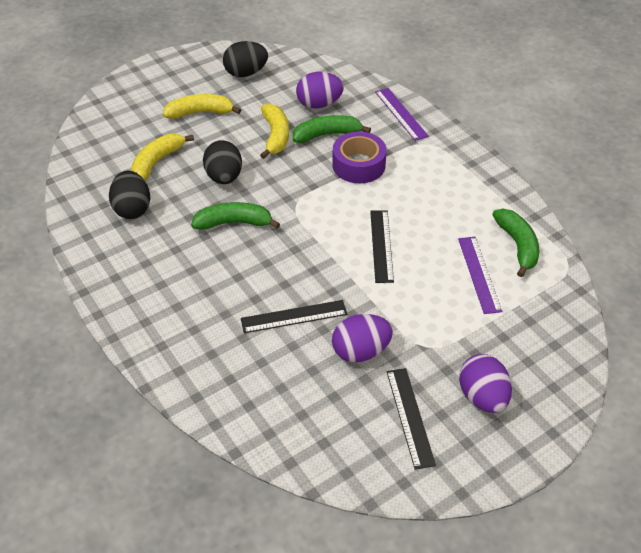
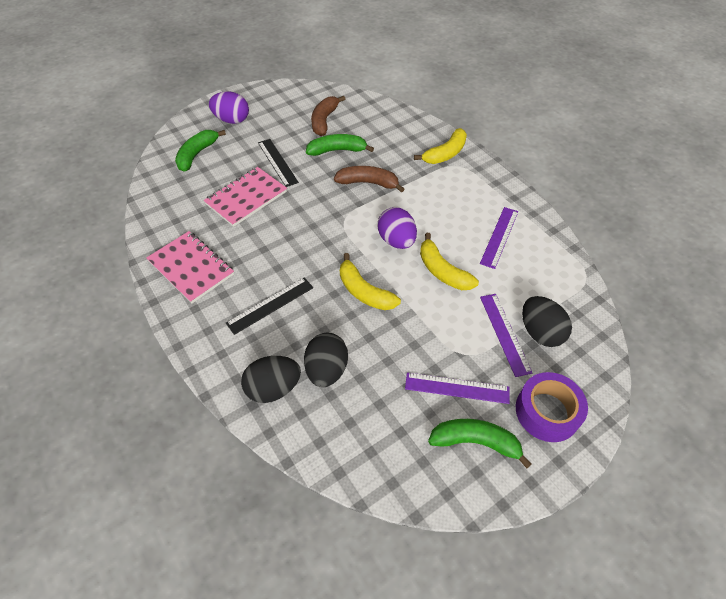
black ruler: 3 -> 2
brown banana: 0 -> 2
pink notebook: 0 -> 2
purple egg: 3 -> 2
purple ruler: 2 -> 3

